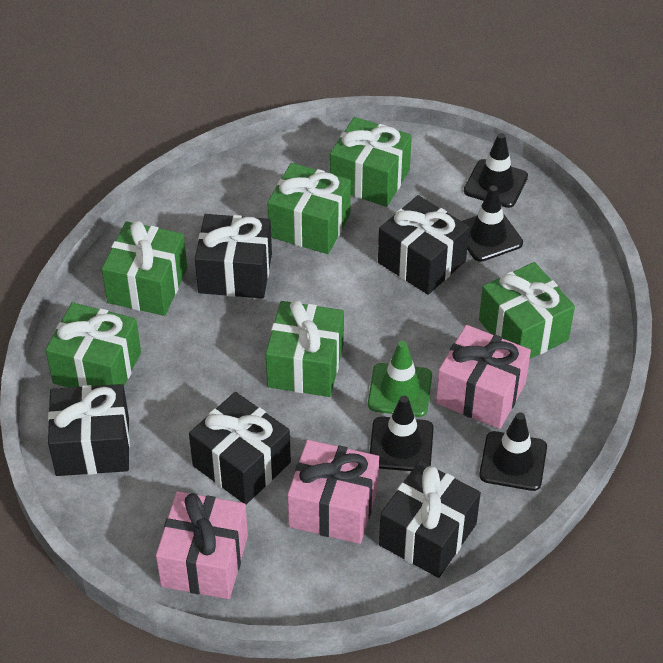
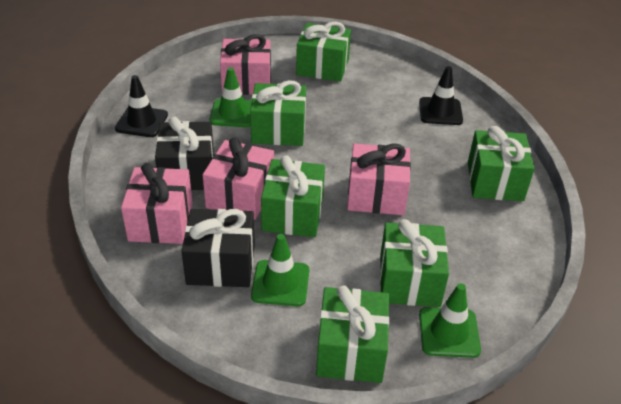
black gift: 5 -> 2
black traffic cone: 4 -> 2
green traffic cone: 1 -> 3
pink gift: 3 -> 4

